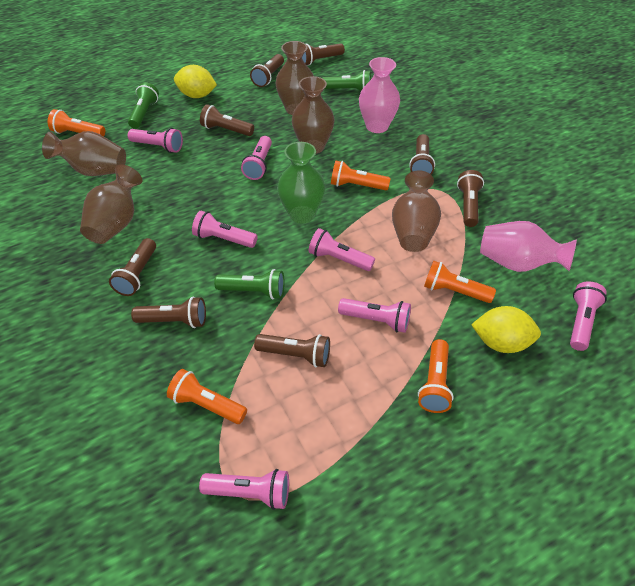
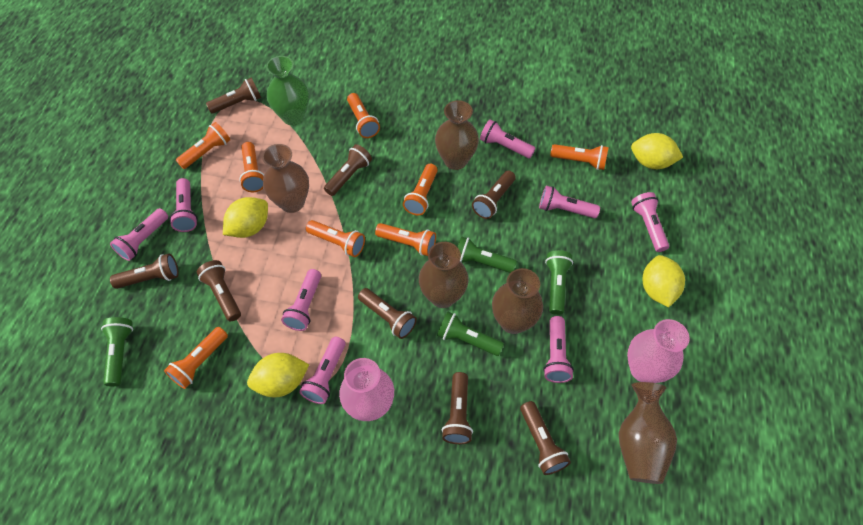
green flashlight: 3 -> 4
orange flashlight: 5 -> 8
pink flashlight: 7 -> 8
yellow lemon: 2 -> 4

